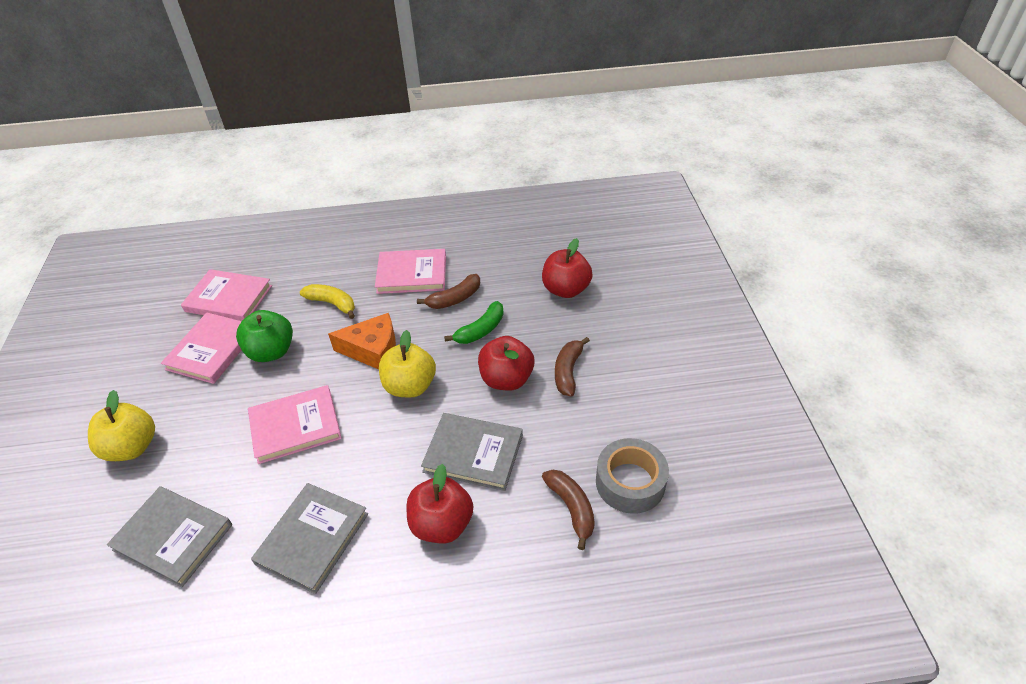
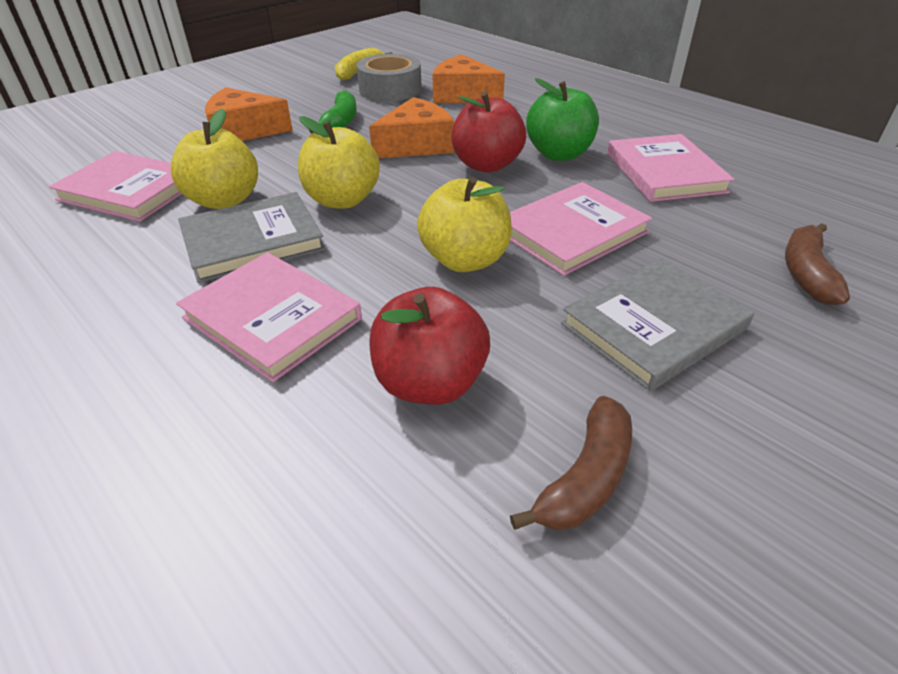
brown banana: 3 -> 2
grey book: 3 -> 2
orange cheese: 1 -> 3
red apple: 3 -> 2
yellow apple: 2 -> 3

